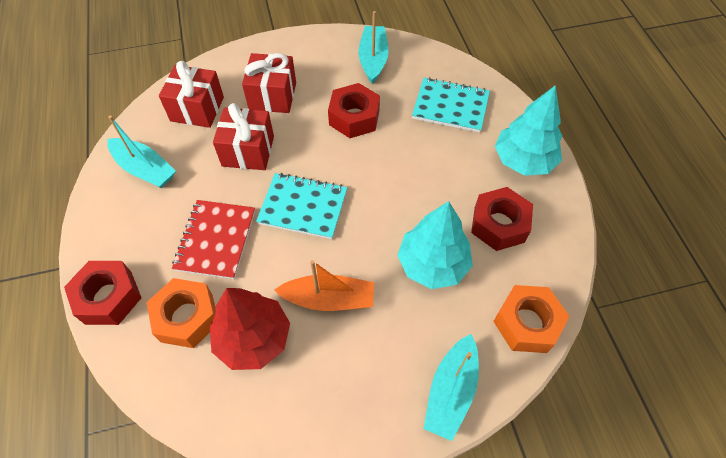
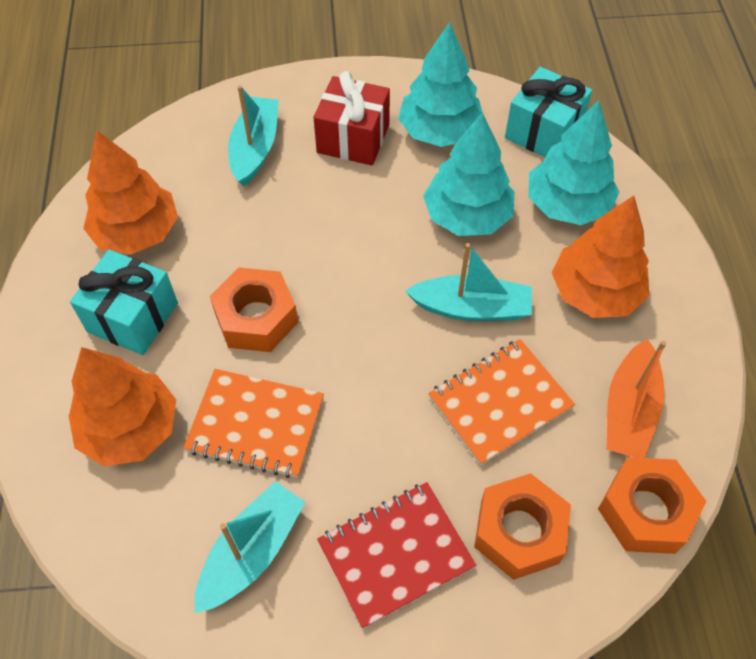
orange notebook: 0 -> 2
orange nut: 2 -> 3
orange tree: 0 -> 3
red gift: 3 -> 1
red nut: 3 -> 0
red tree: 1 -> 0
turquoise gift: 0 -> 2
turquoise notebook: 2 -> 0
turquoise tree: 2 -> 3

